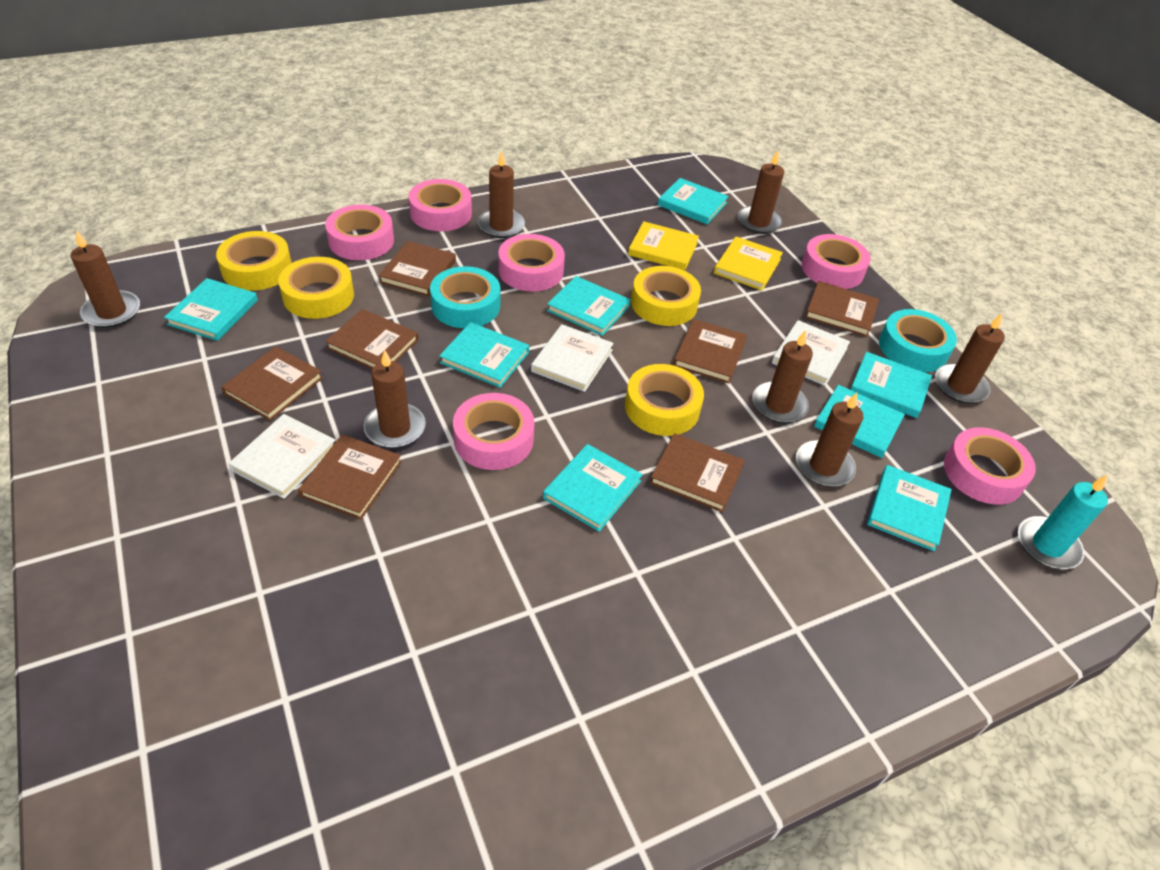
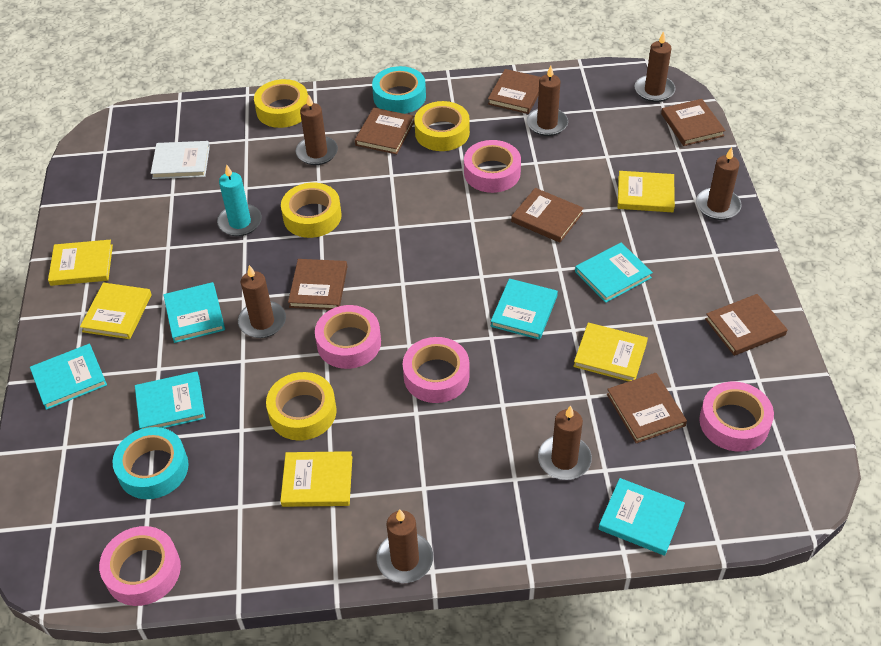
pink tape: 6 -> 5
turquoise book: 8 -> 6
white book: 3 -> 1
yellow book: 2 -> 5

